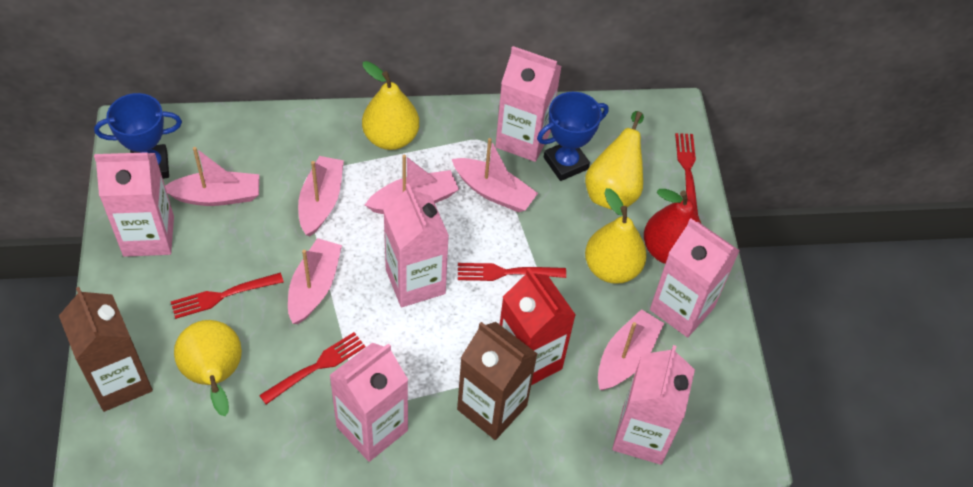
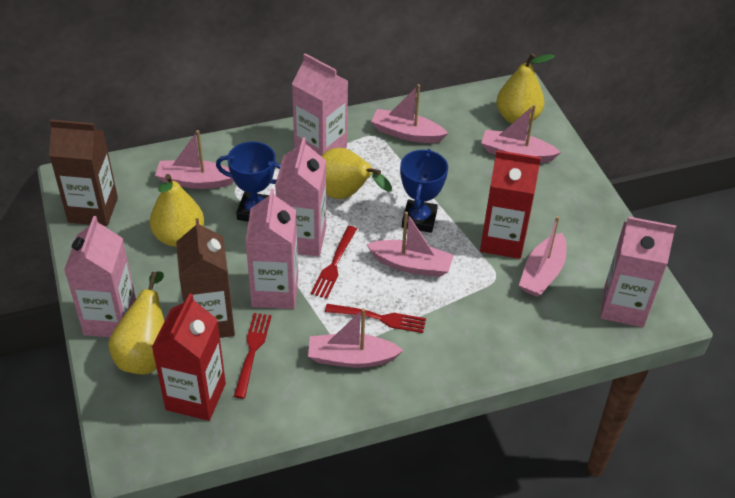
pink carton: 6 -> 5
red carton: 1 -> 2
red fork: 4 -> 3
red pear: 1 -> 0

